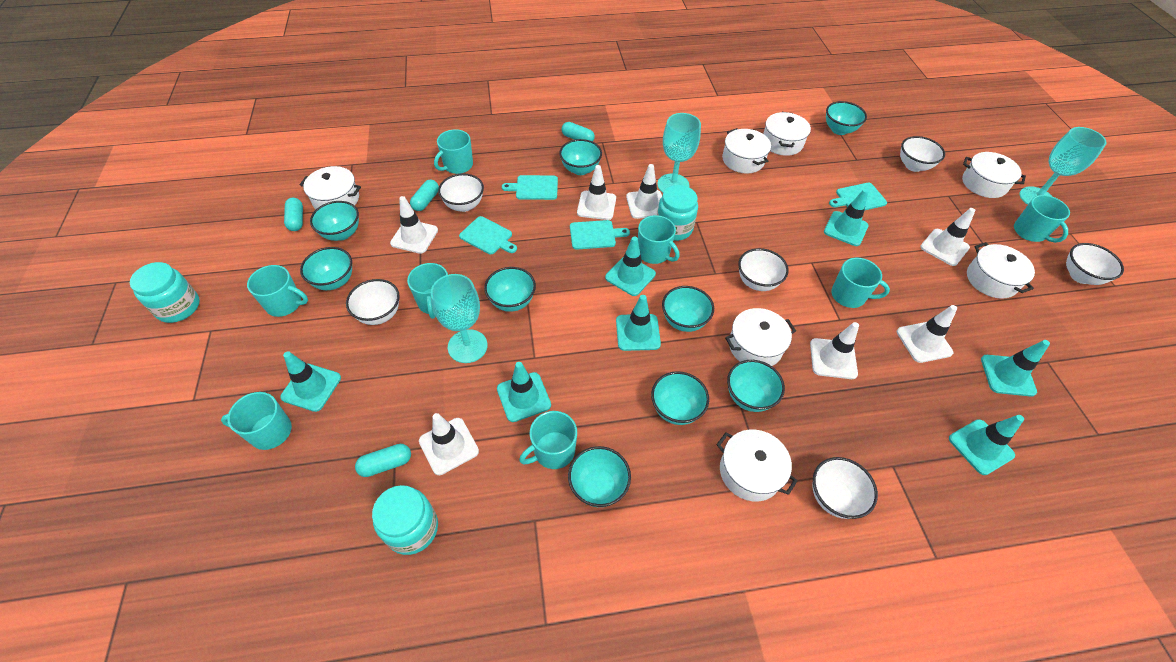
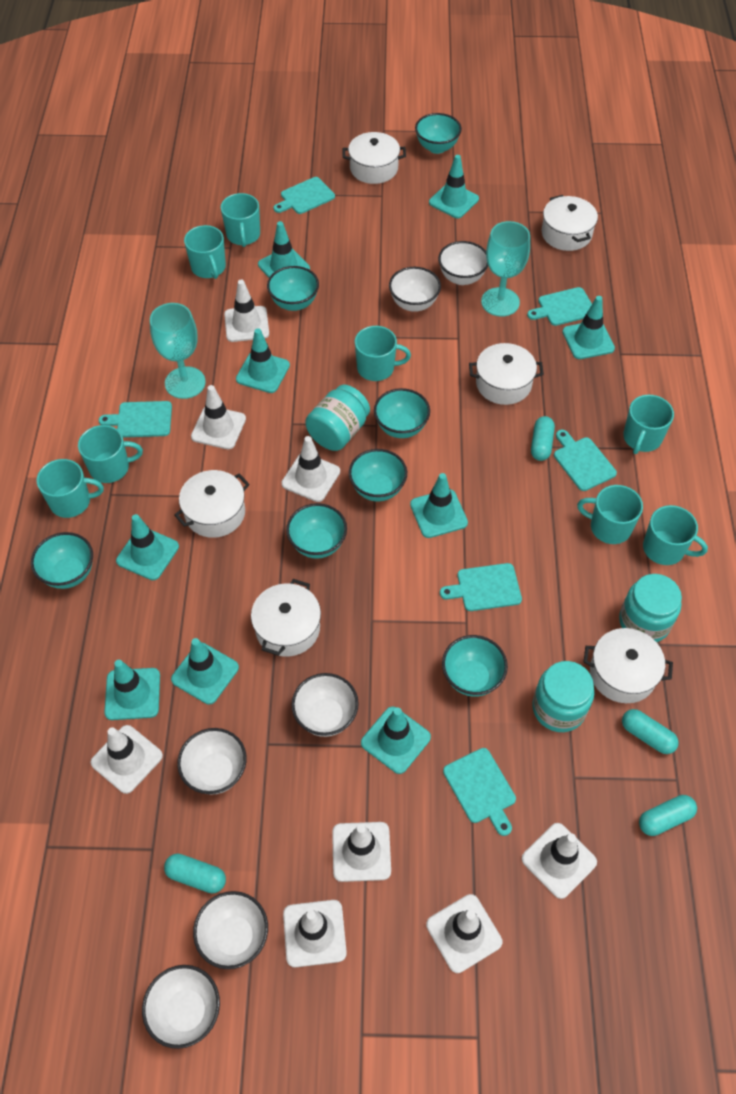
turquoise bowl: 9 -> 7
turquoise cutting board: 4 -> 6
turquoise goblet: 3 -> 2
turquoise traffic cone: 7 -> 9
white pot: 7 -> 6
white traffic cone: 7 -> 8

